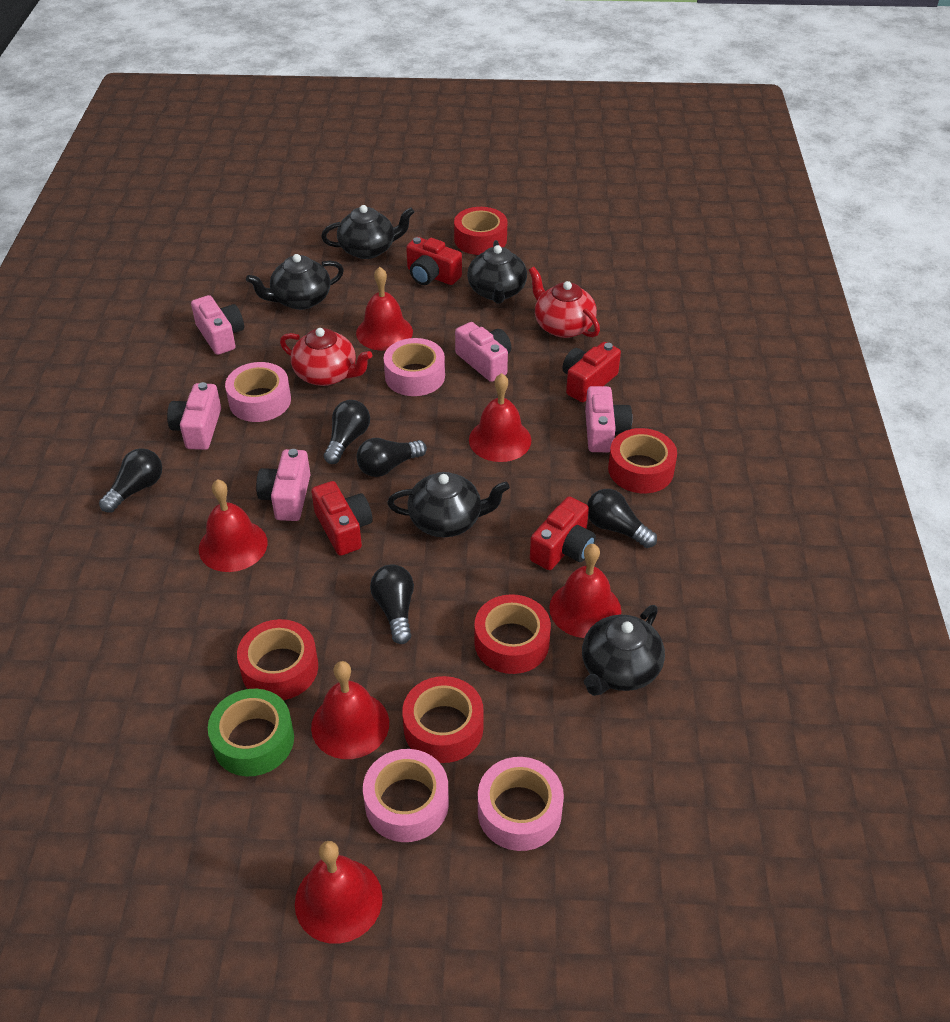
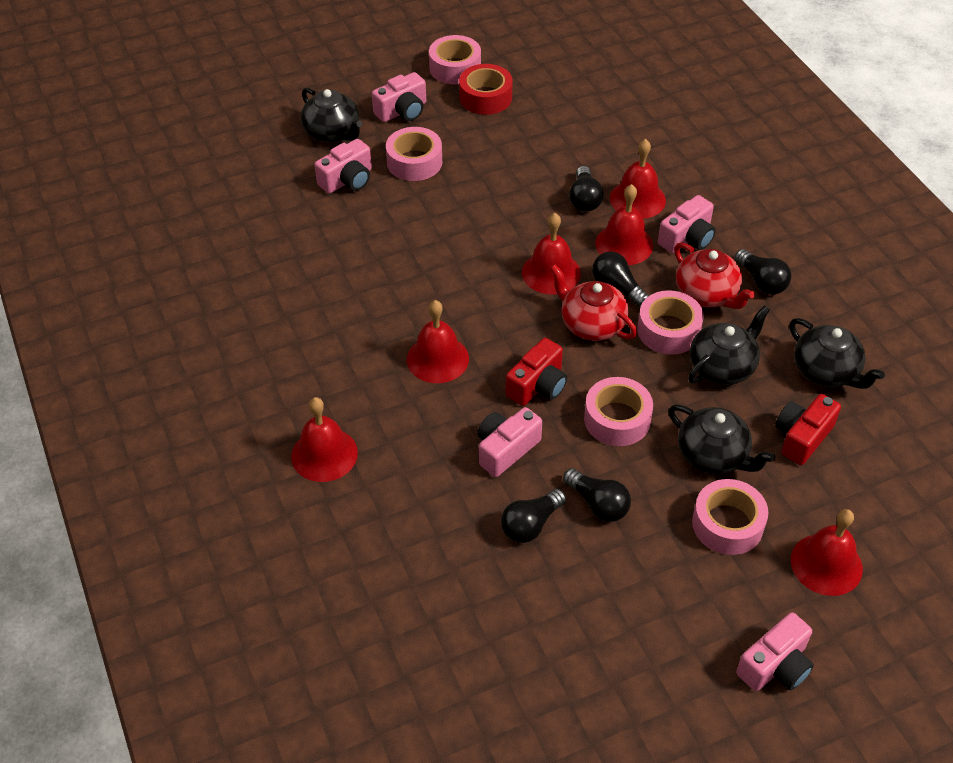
black teapot: 5 -> 4
green tape: 1 -> 0
pink tape: 4 -> 5
red camera: 4 -> 2
red tape: 5 -> 1

